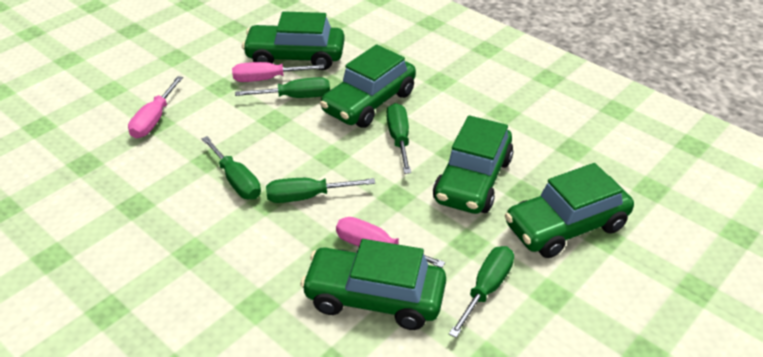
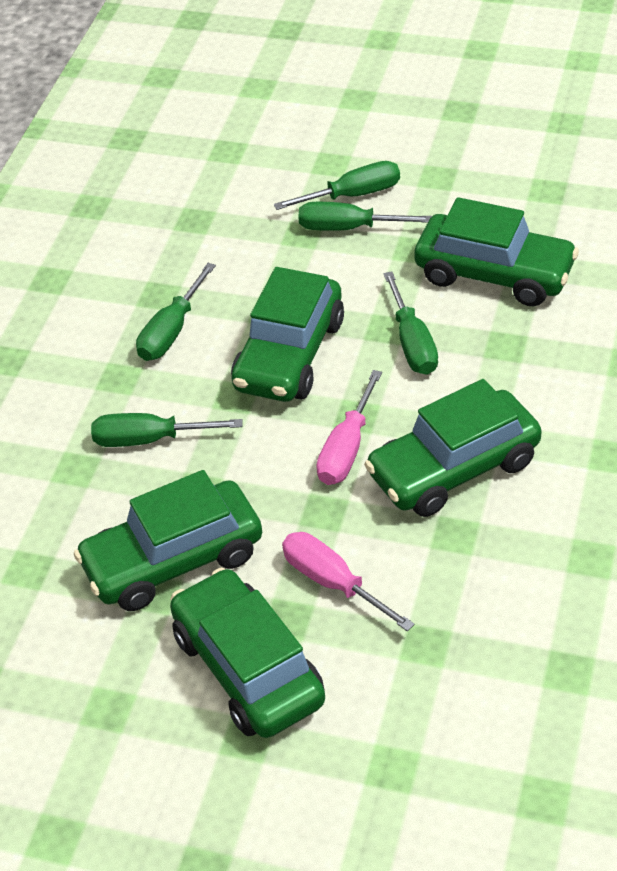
pink screwdriver: 3 -> 2

